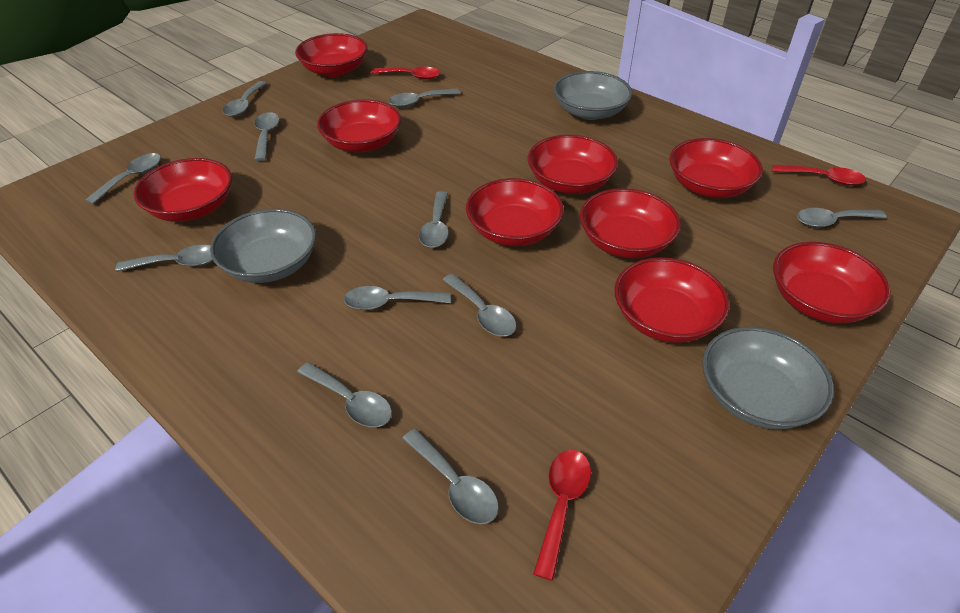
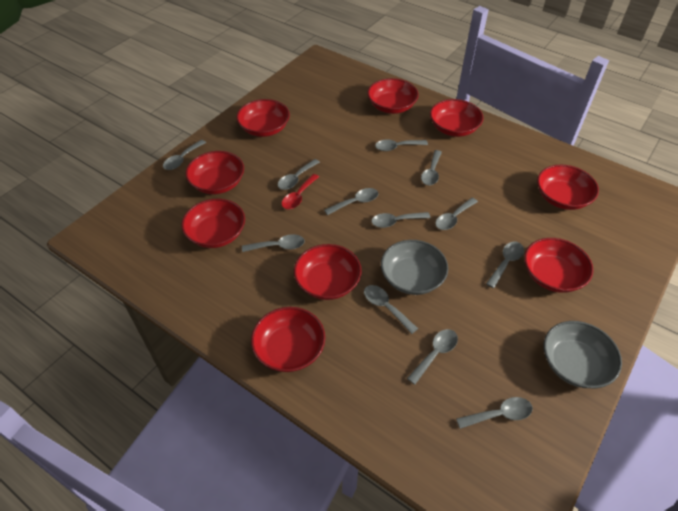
grey bowl: 3 -> 2
grey spoon: 11 -> 12
red spoon: 3 -> 1

